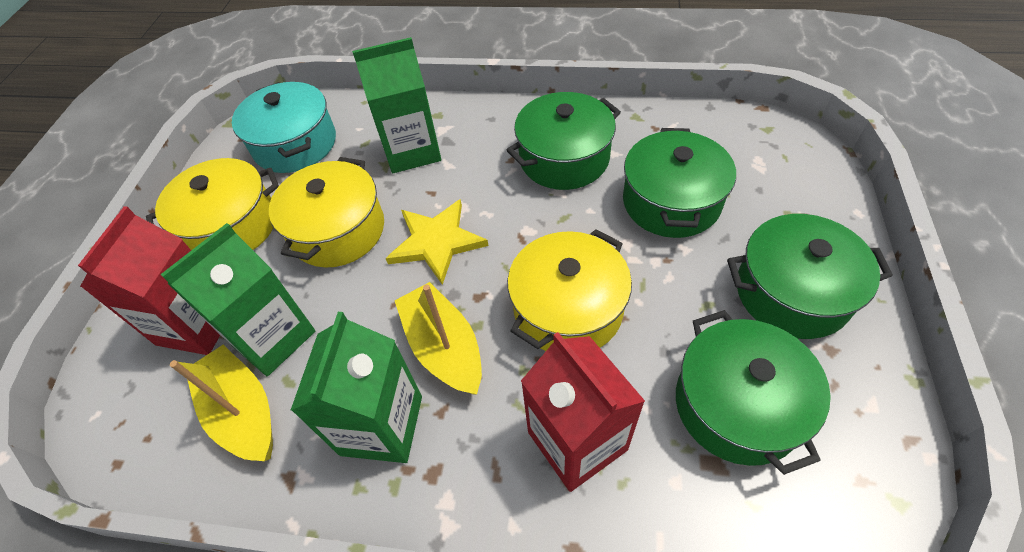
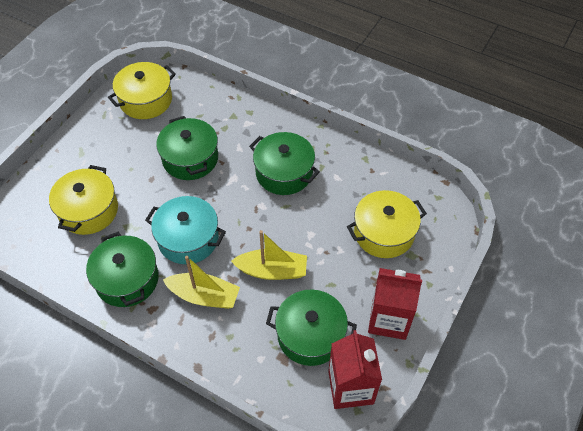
green carton: 3 -> 0
yellow star: 1 -> 0

